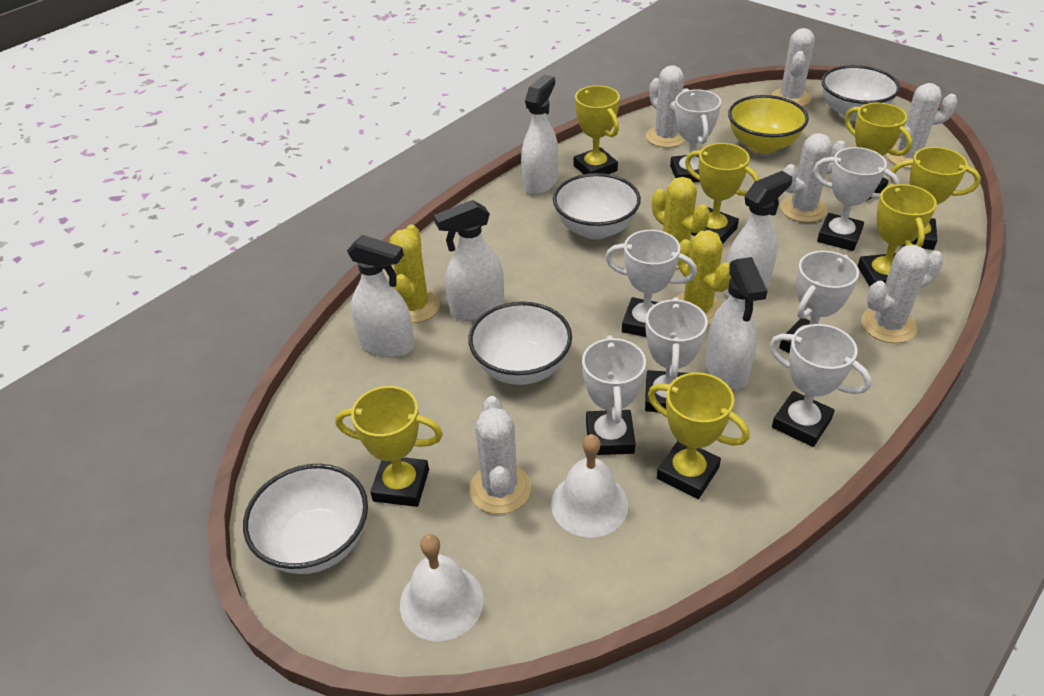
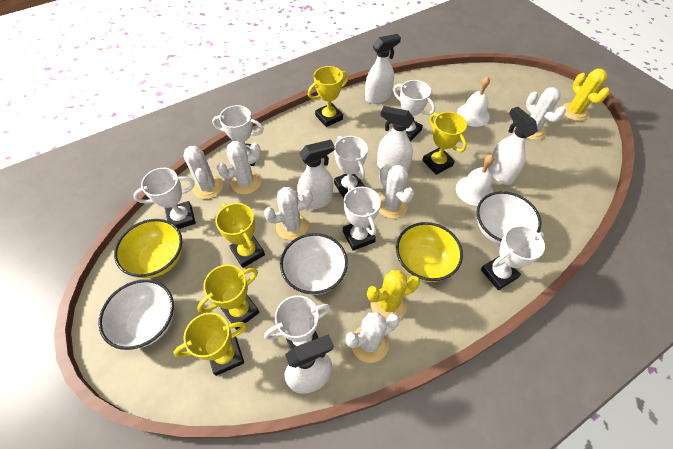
white bowl: 4 -> 3
yellow bowl: 1 -> 2
yellow cactus: 3 -> 2
yellow trophy: 7 -> 5

